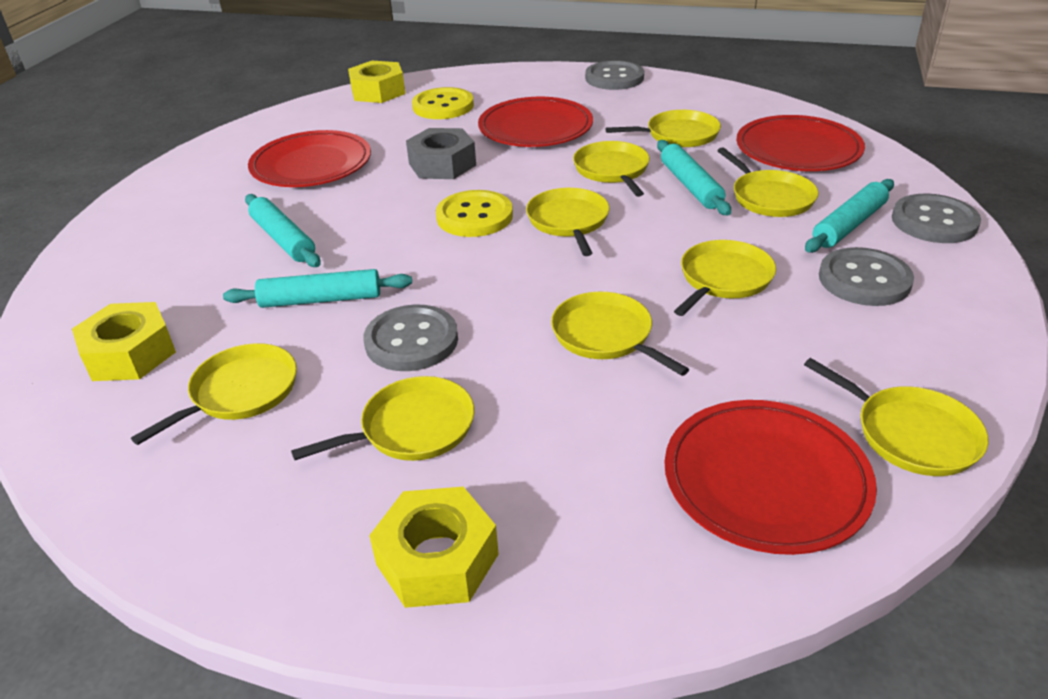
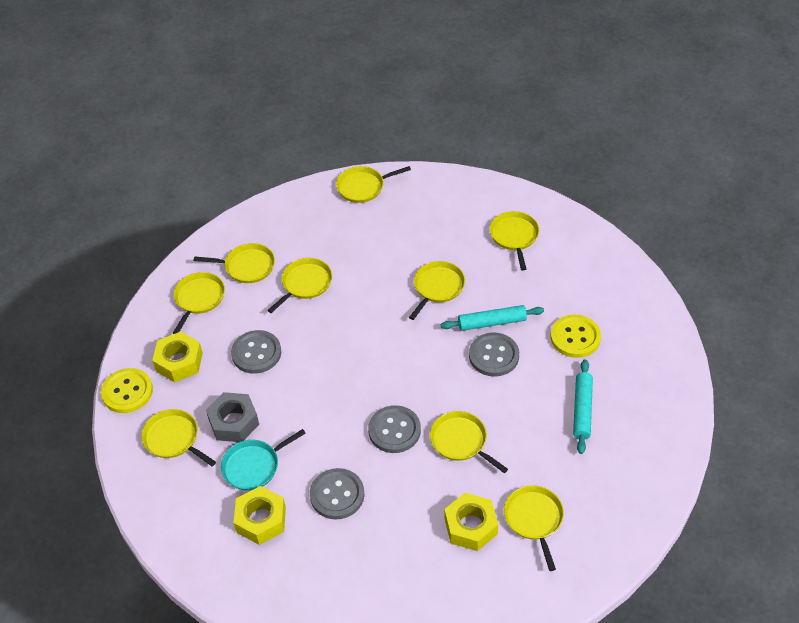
red plate: 4 -> 0
turquoise pan: 0 -> 1
turquoise rolling pin: 4 -> 2

